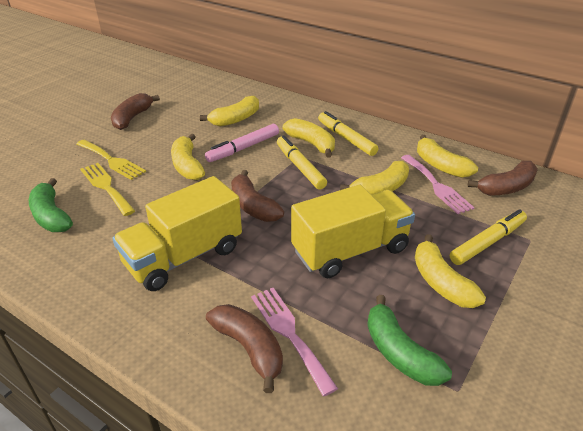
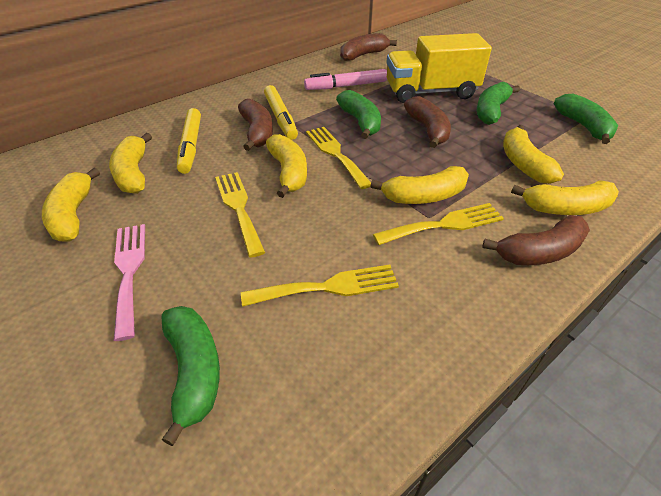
green banana: 2 -> 4
pink fork: 2 -> 1
yellow fork: 2 -> 4
yellow marker: 3 -> 2
yellow truck: 2 -> 1

